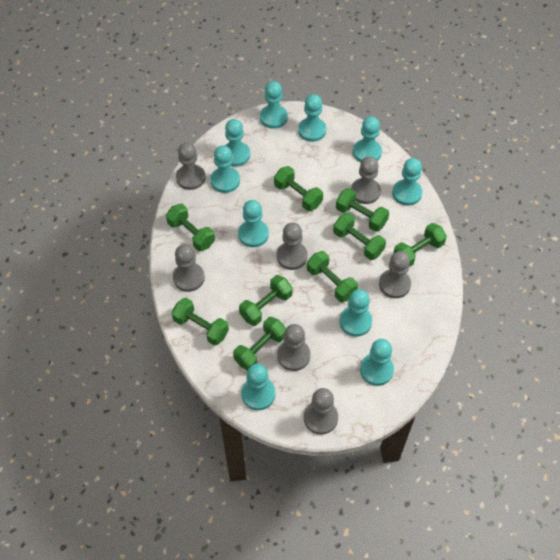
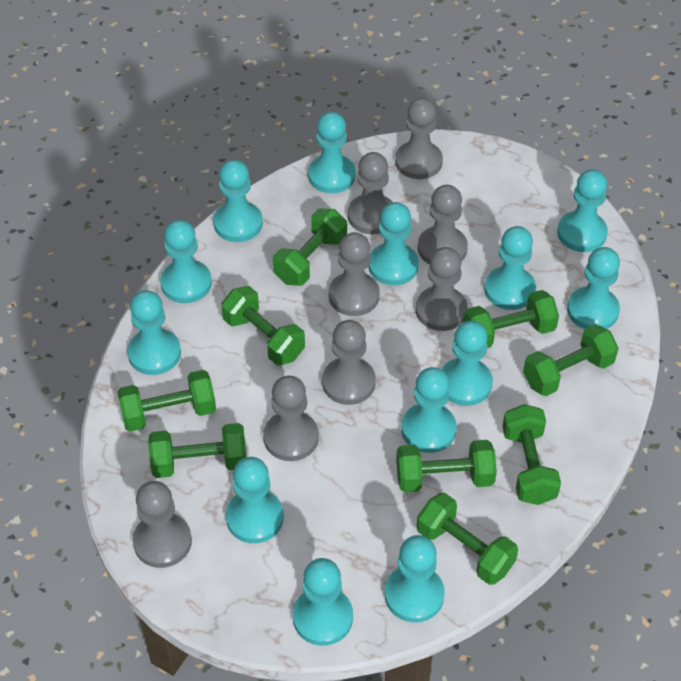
grey pawn: 7 -> 8
turquoise pawn: 10 -> 13

